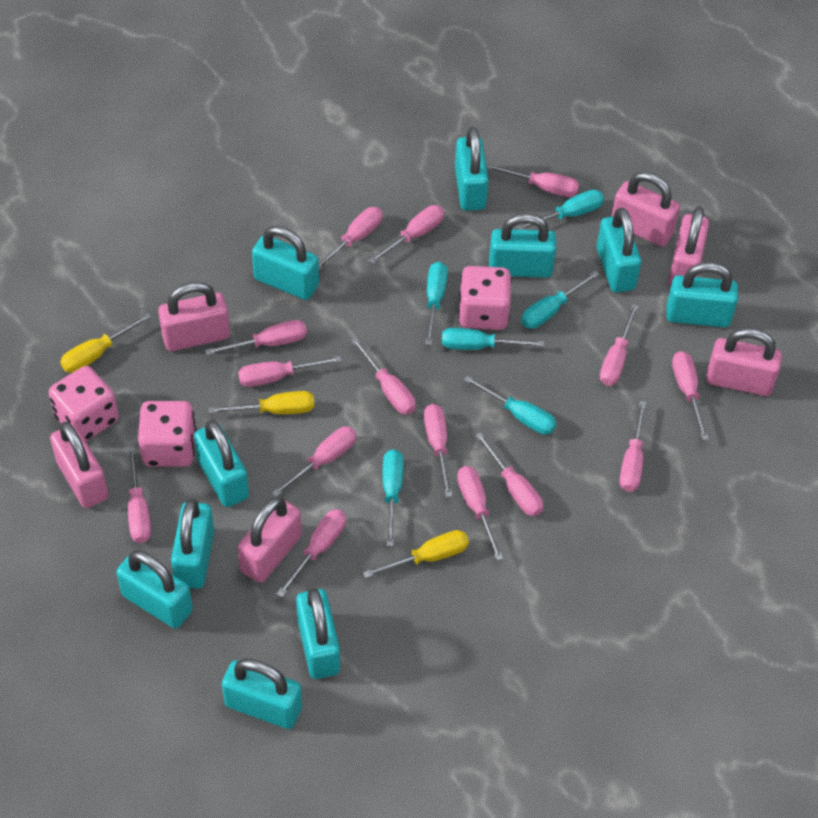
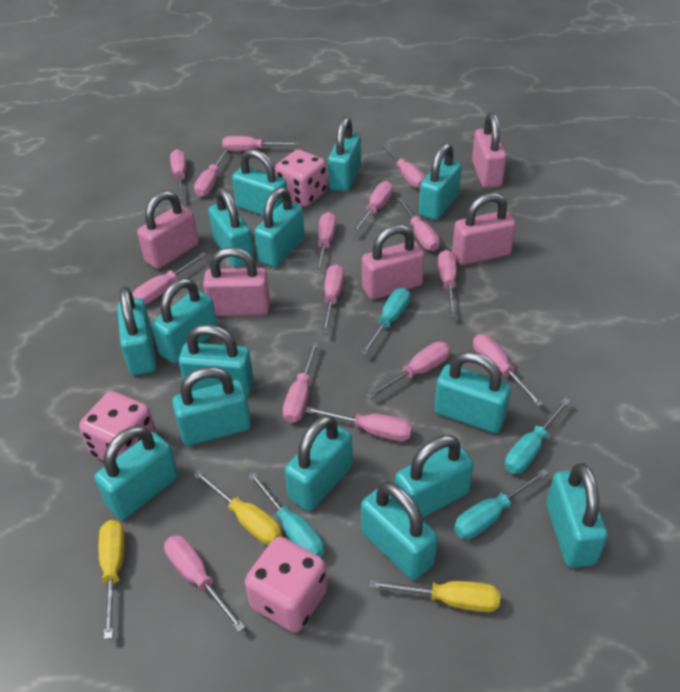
pink padlock: 6 -> 5
turquoise padlock: 10 -> 15
turquoise screwdriver: 6 -> 4

